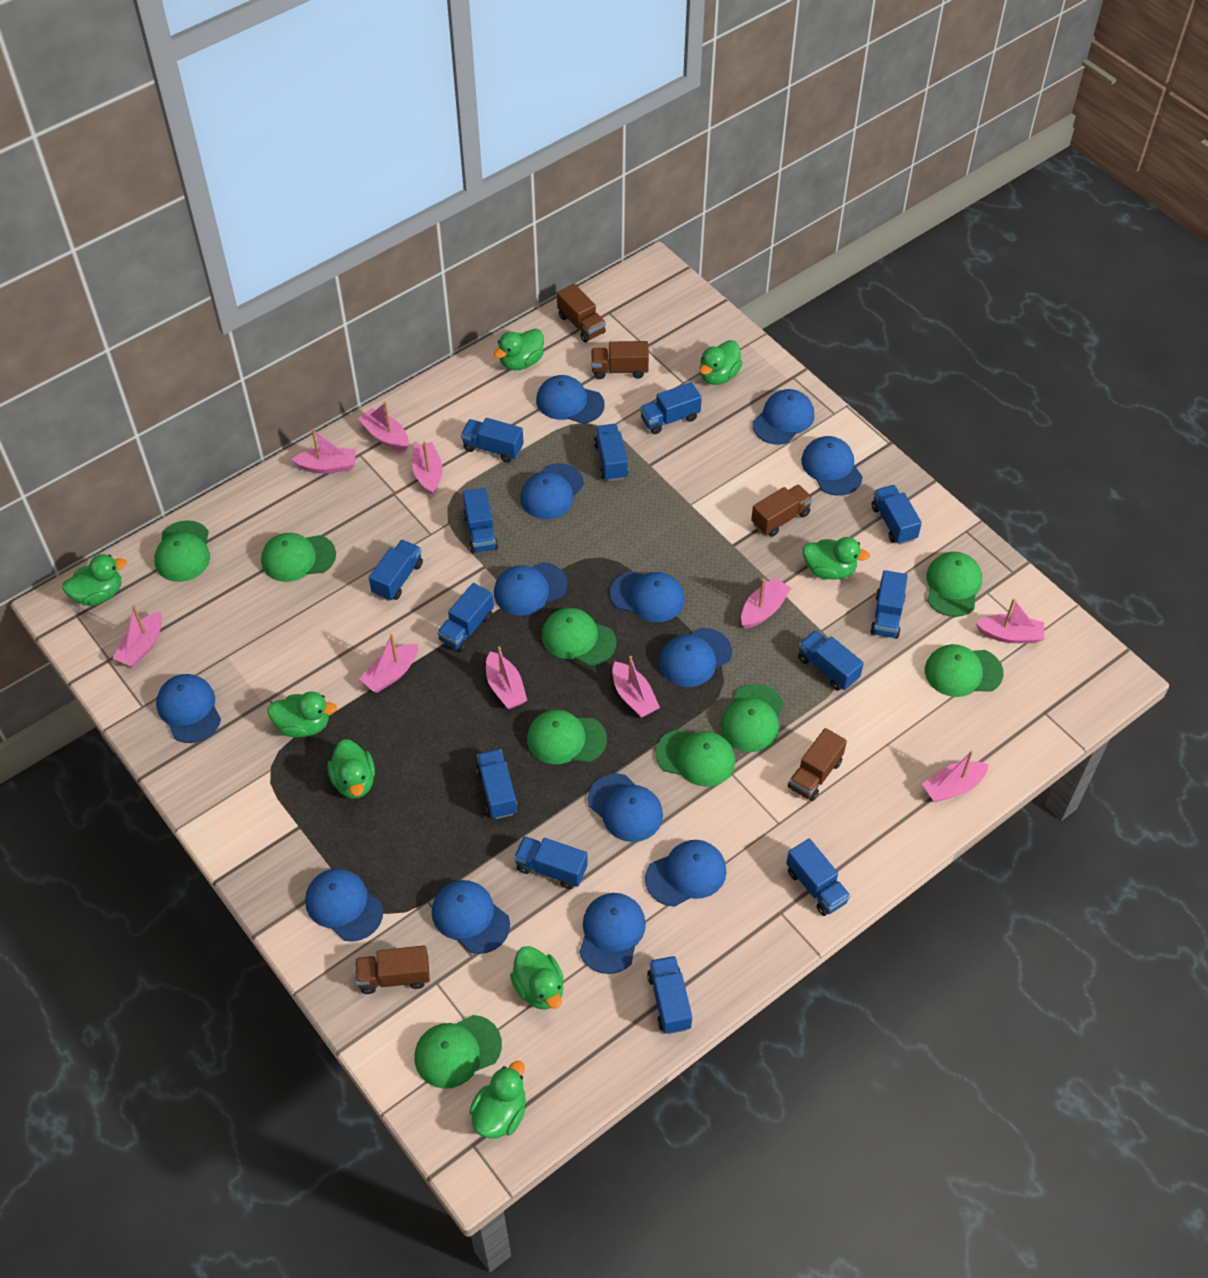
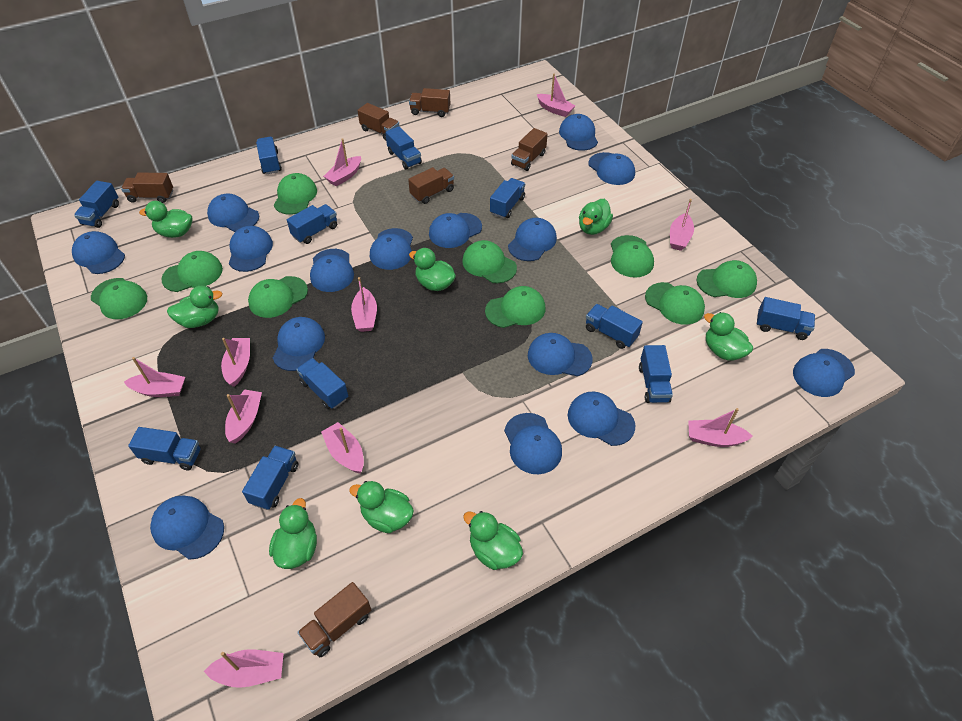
blue cap: 13 -> 15
blue truck: 13 -> 11
brown truck: 5 -> 6

